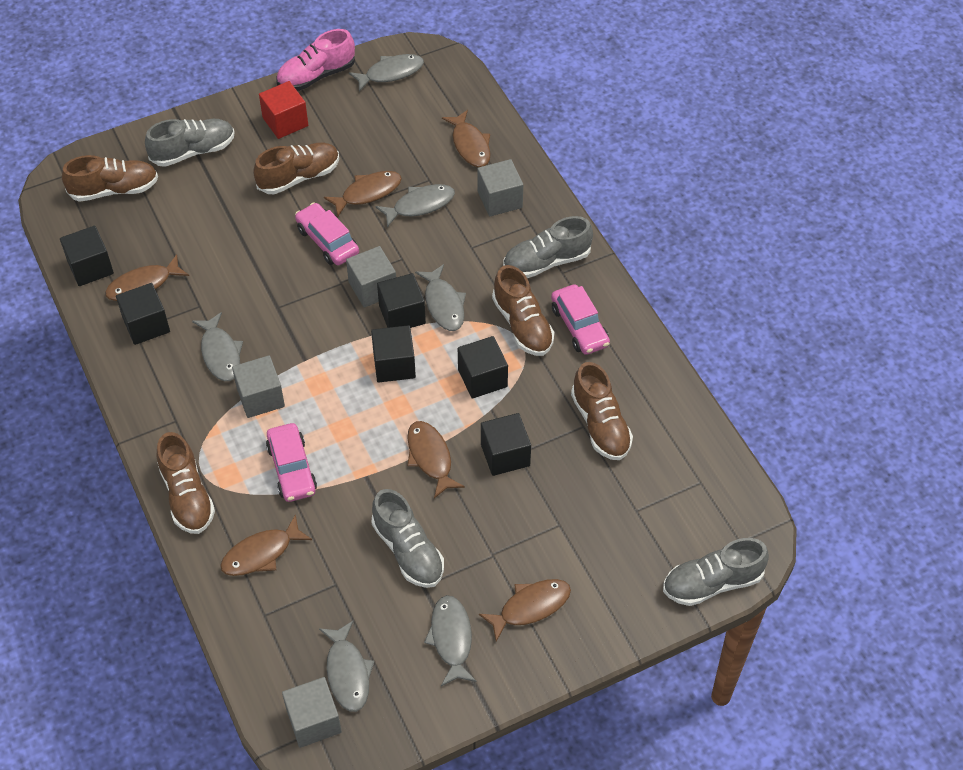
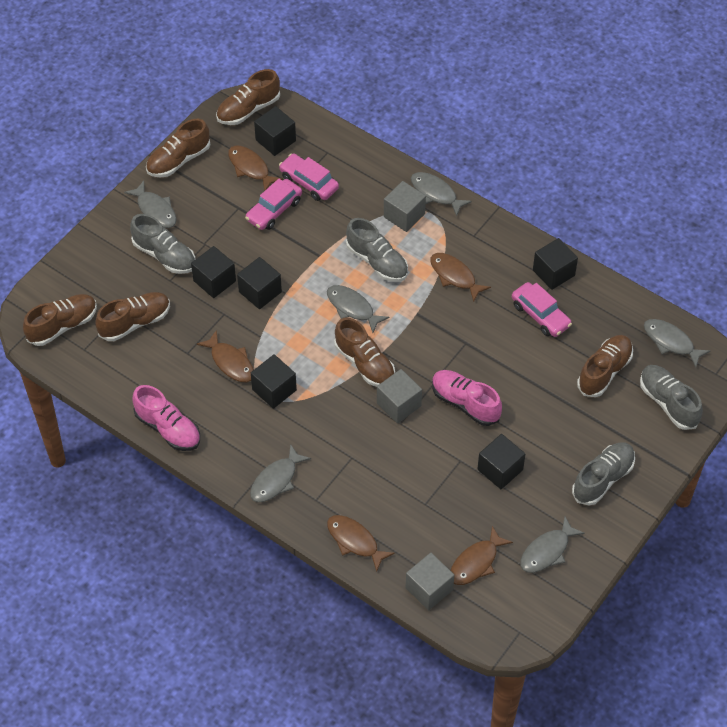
brown fish: 6 -> 5
brown shoe: 5 -> 6
grey cube: 4 -> 3
pink shoe: 1 -> 2
red cube: 1 -> 0

